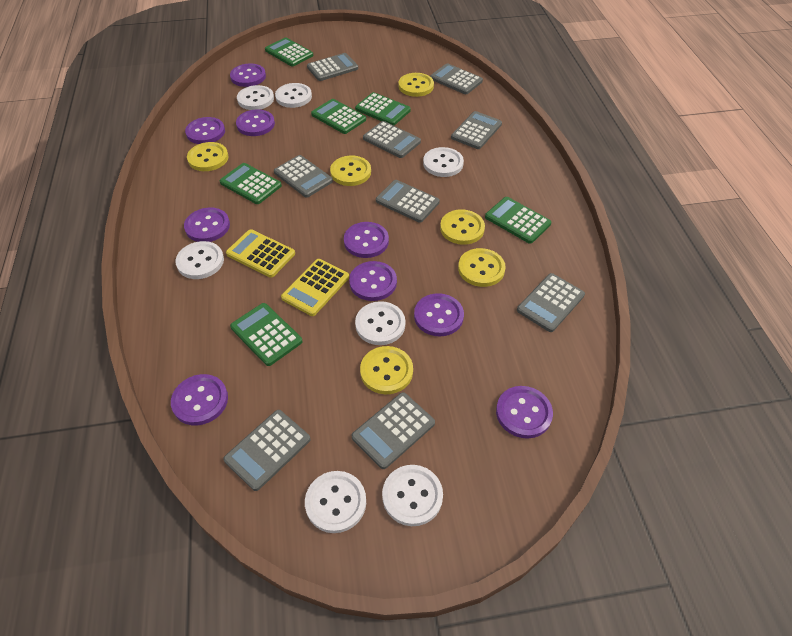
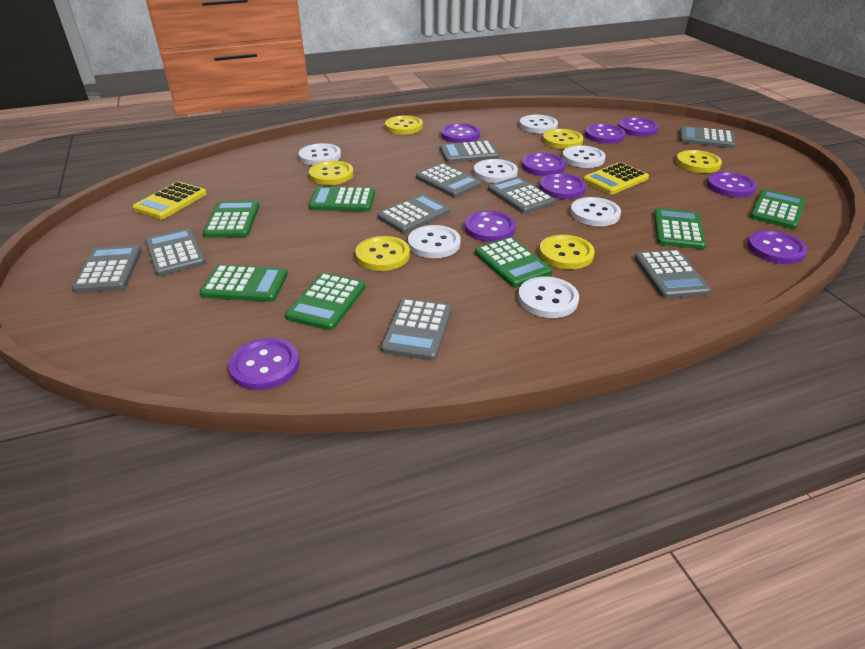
green calculator: 6 -> 7

